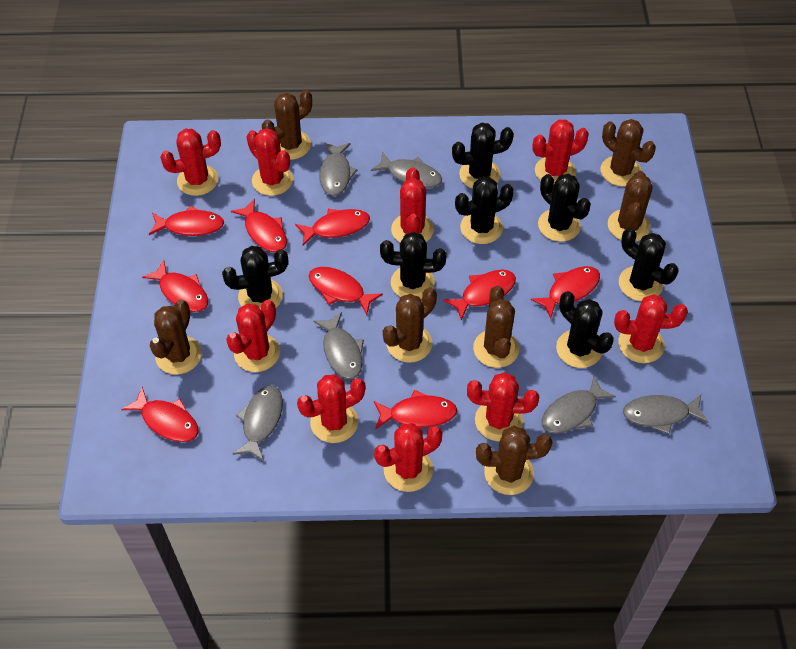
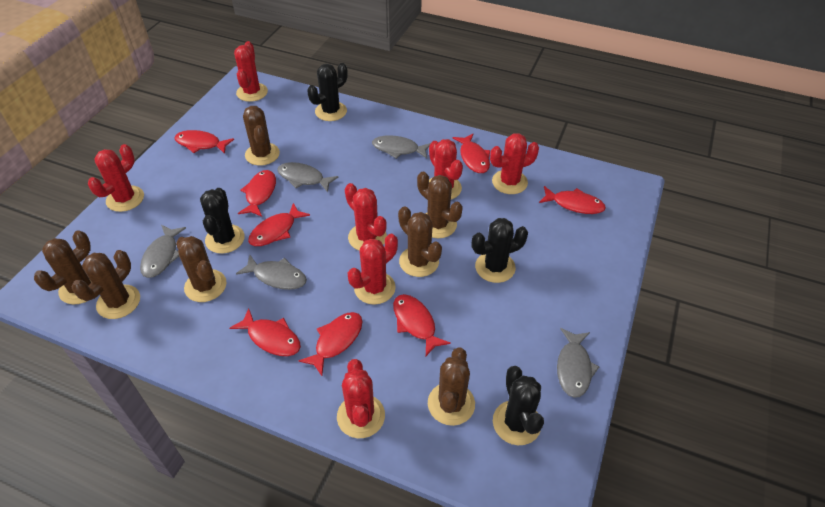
black cactus: 7 -> 4
grey fish: 6 -> 5
red cactus: 9 -> 7
red fish: 9 -> 8

